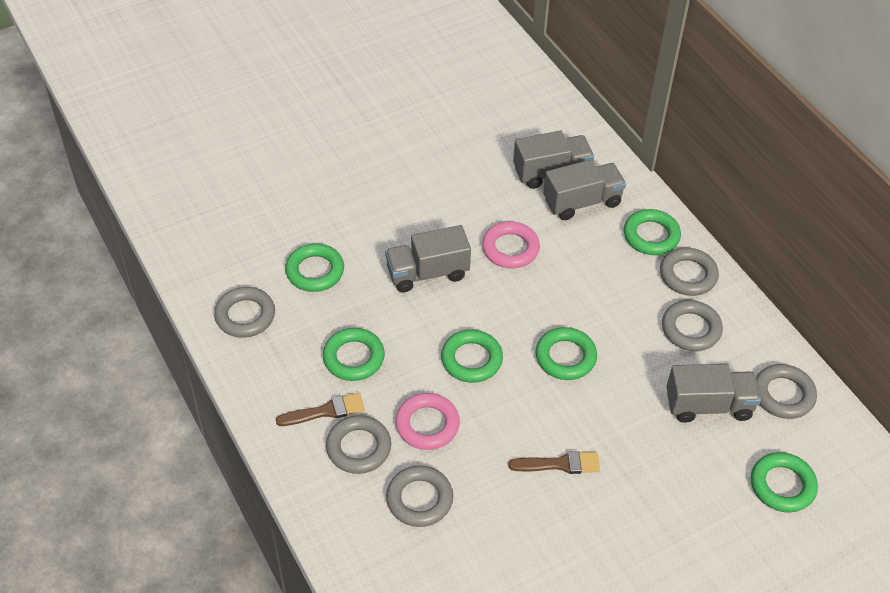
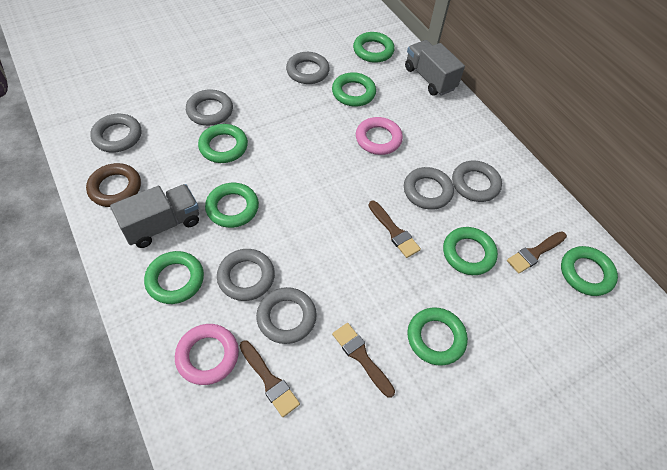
brown brush: 2 -> 4
brown ring: 0 -> 1
green ring: 6 -> 8
grey ring: 6 -> 7
grey truck: 4 -> 2

